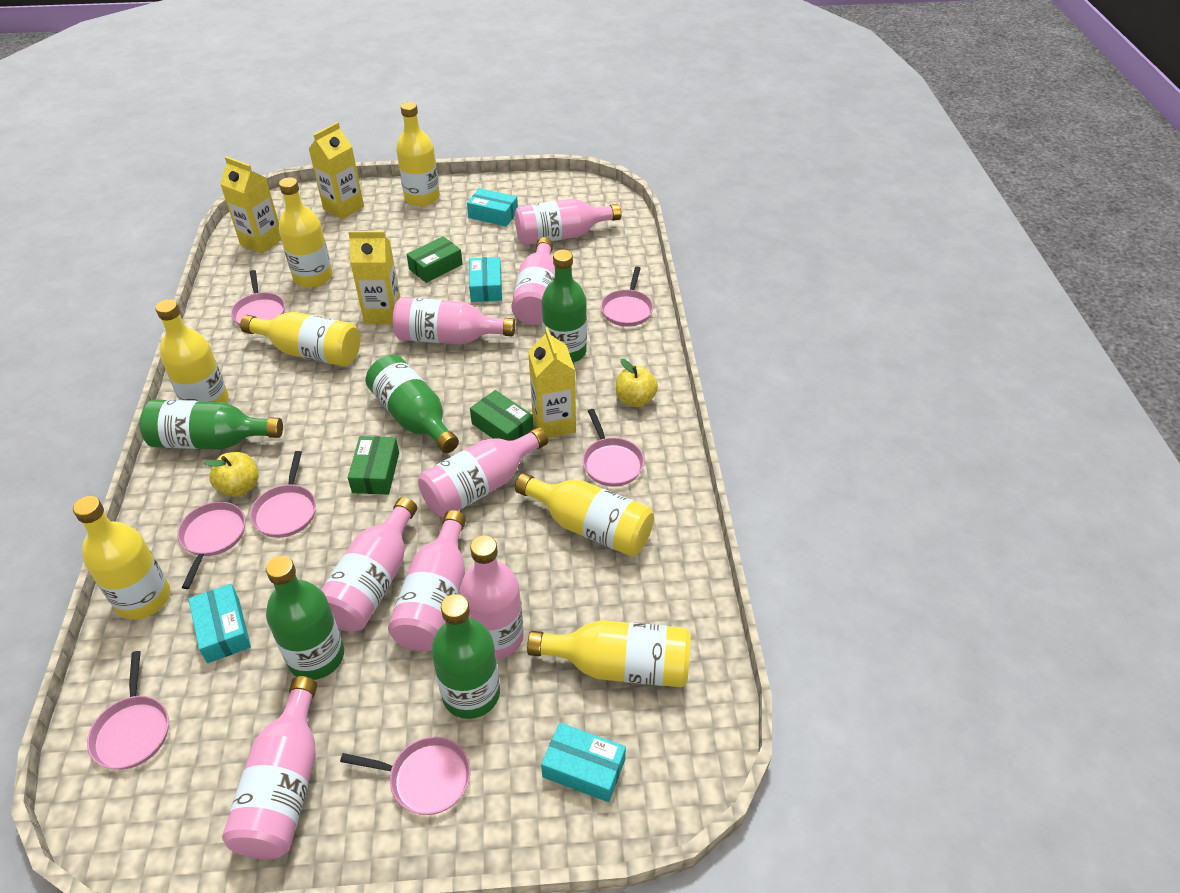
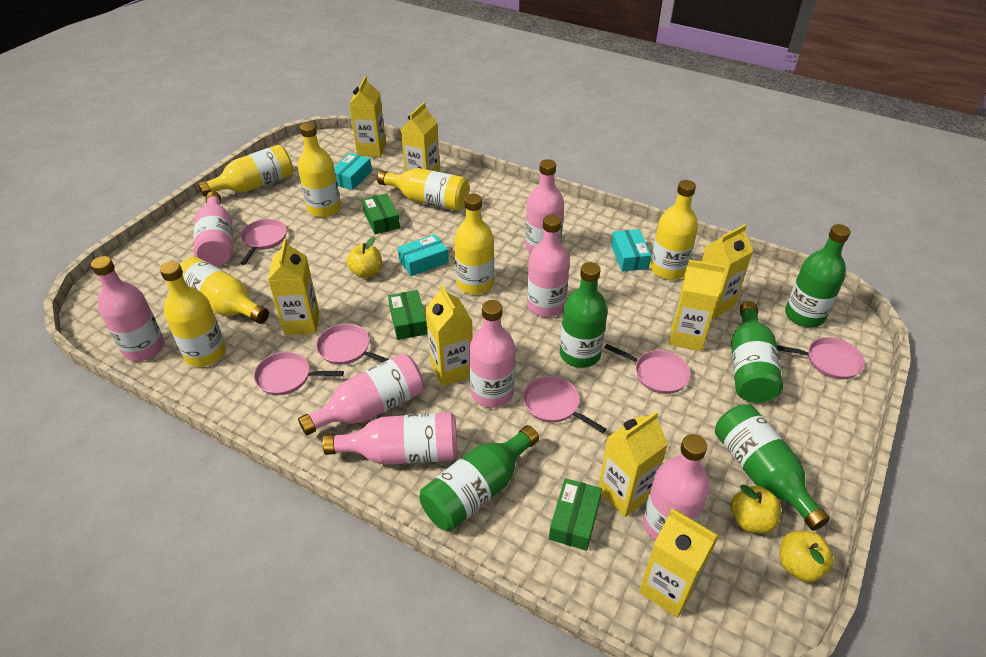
pink pan: 7 -> 6
turquoise box: 4 -> 3
yellow apple: 2 -> 3
yellow carton: 4 -> 8

